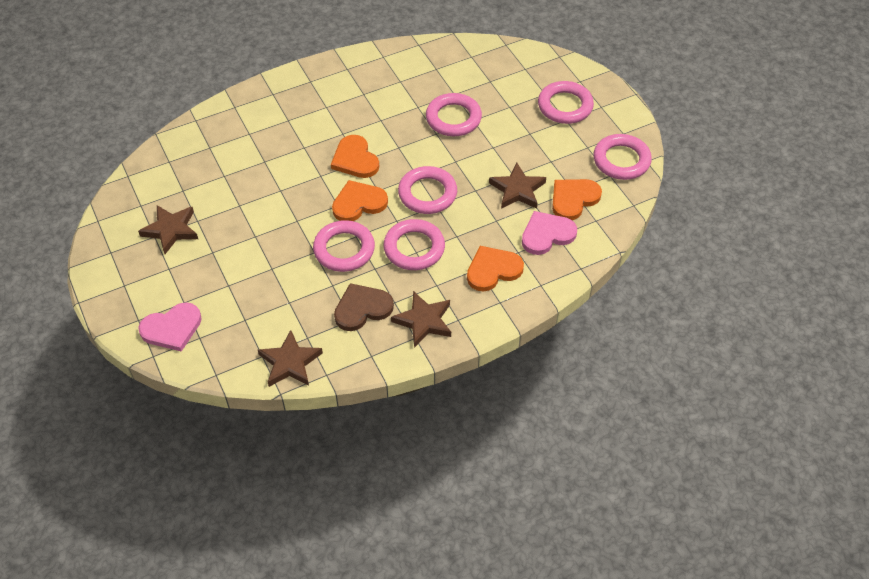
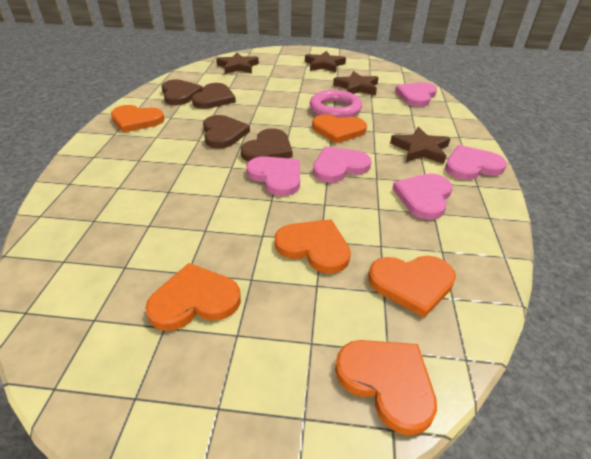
brown heart: 1 -> 4
orange heart: 4 -> 6
pink heart: 2 -> 5
pink ring: 6 -> 1

